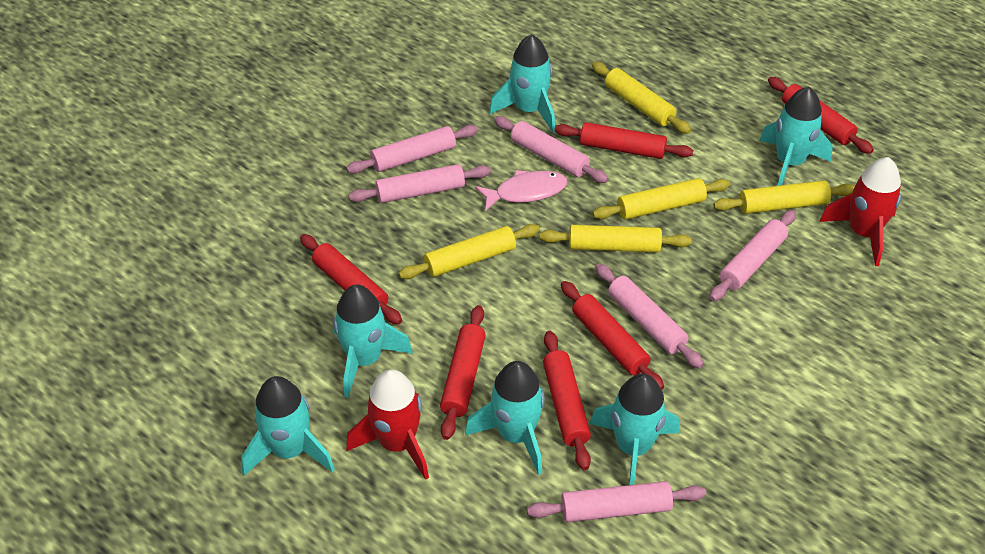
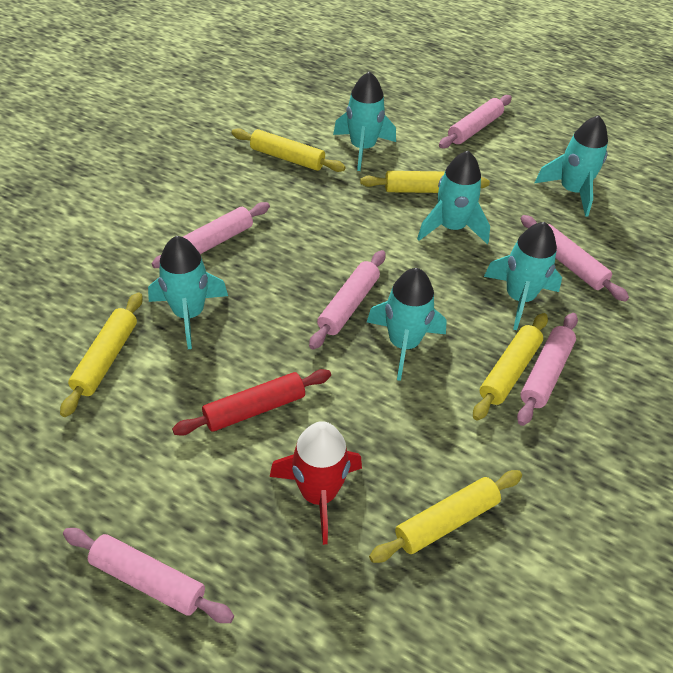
pink fish: 1 -> 0
red rocket: 2 -> 1
red rolling pin: 6 -> 1

